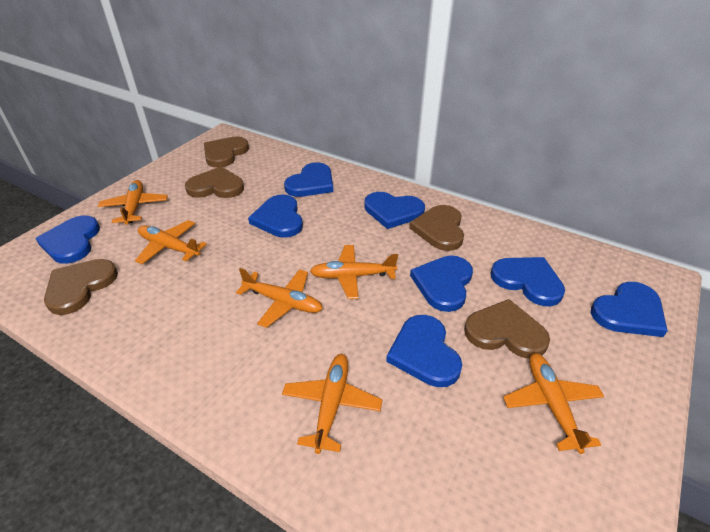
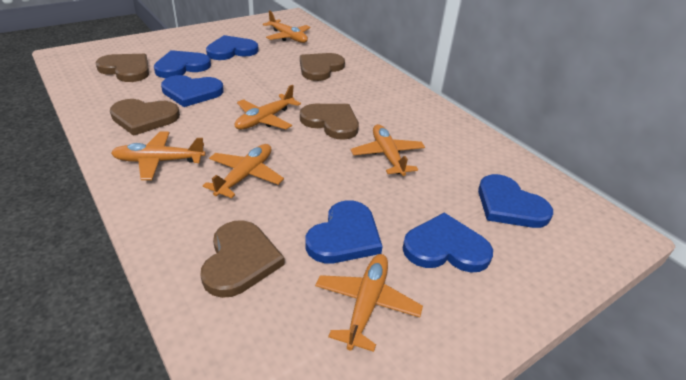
blue heart: 8 -> 6

